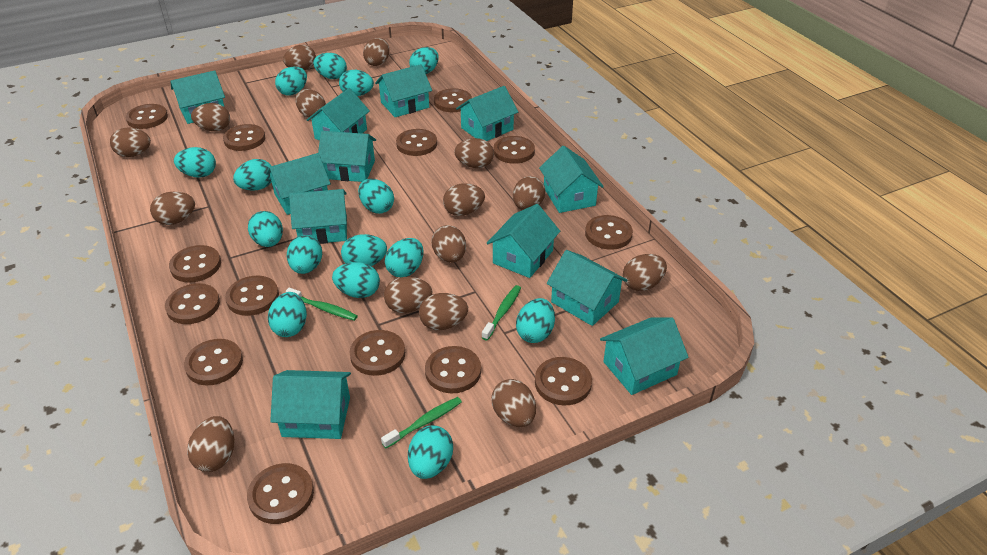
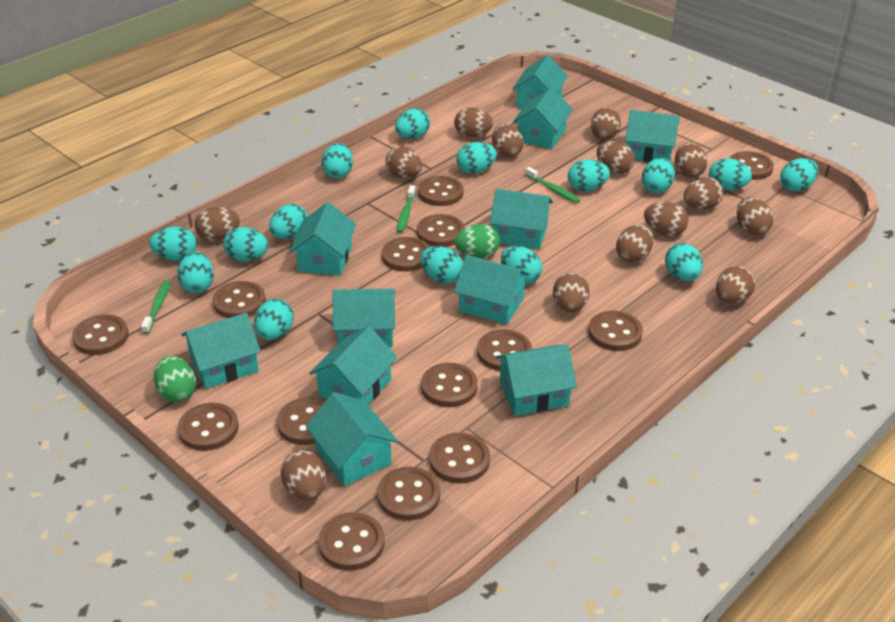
brown egg: 15 -> 14
green egg: 0 -> 2
turquoise house: 12 -> 11

